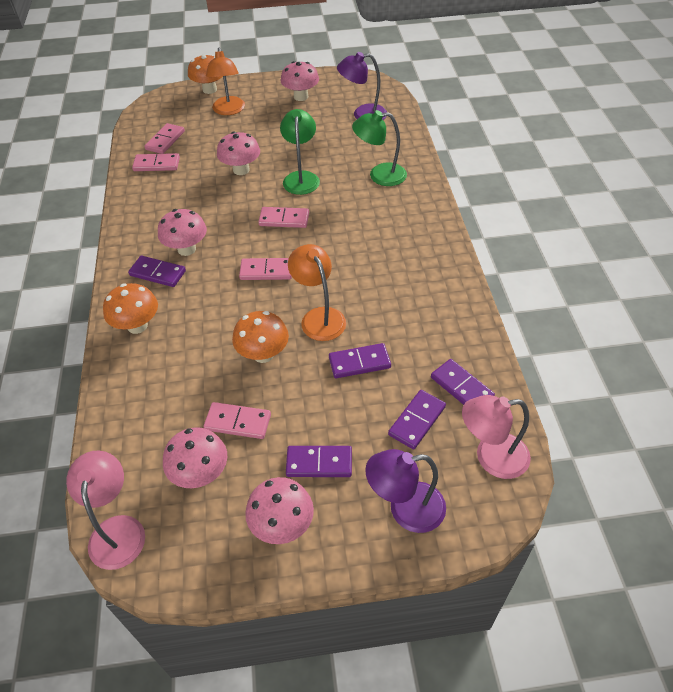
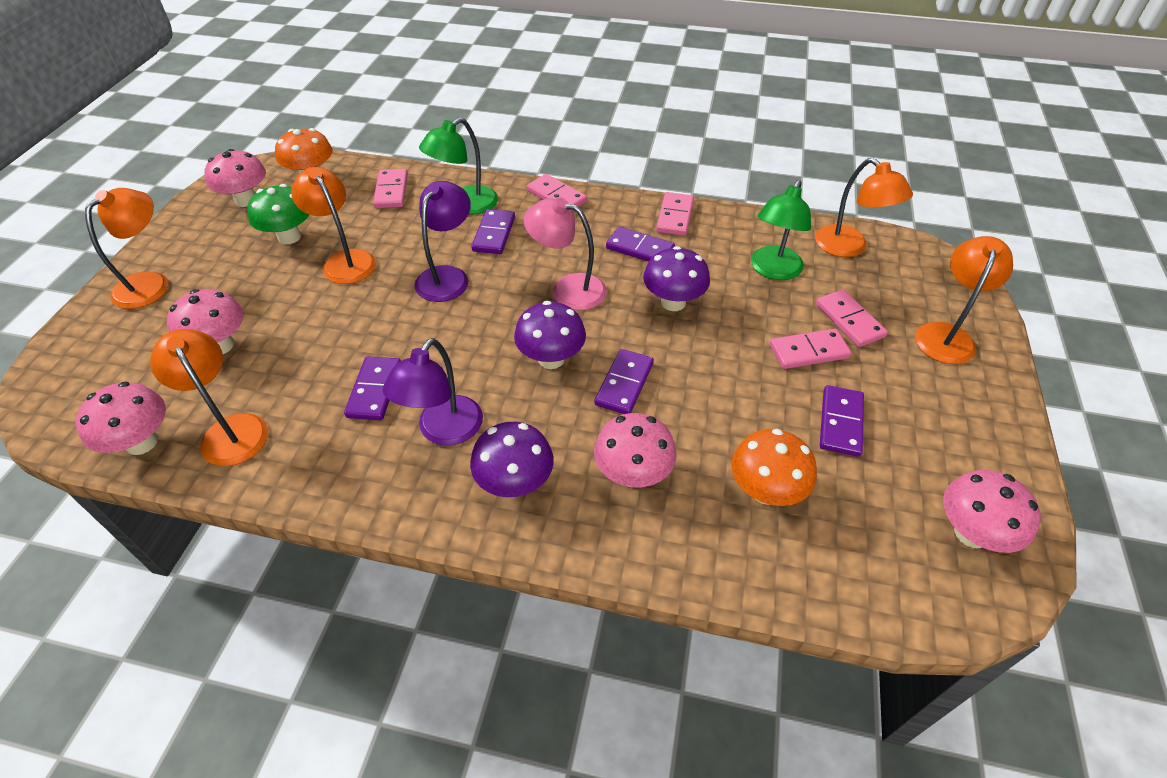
green mushroom: 0 -> 1
orange lamp: 2 -> 5
orange mushroom: 3 -> 2
pink lamp: 2 -> 1
purple mushroom: 0 -> 3

